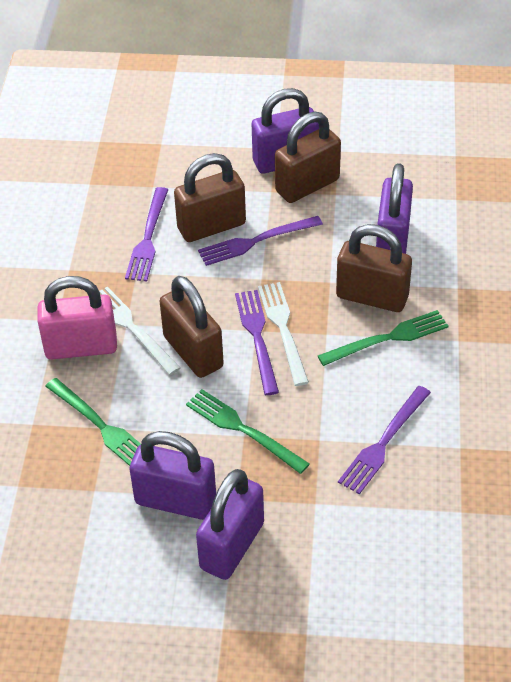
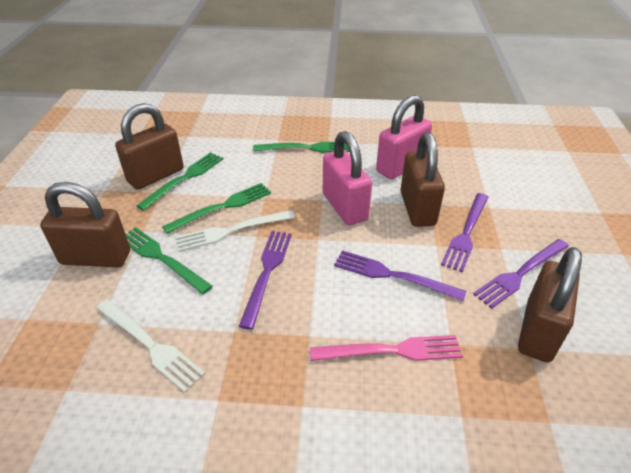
green fork: 3 -> 4
pink fork: 0 -> 1
pink padlock: 1 -> 2
purple padlock: 4 -> 0

